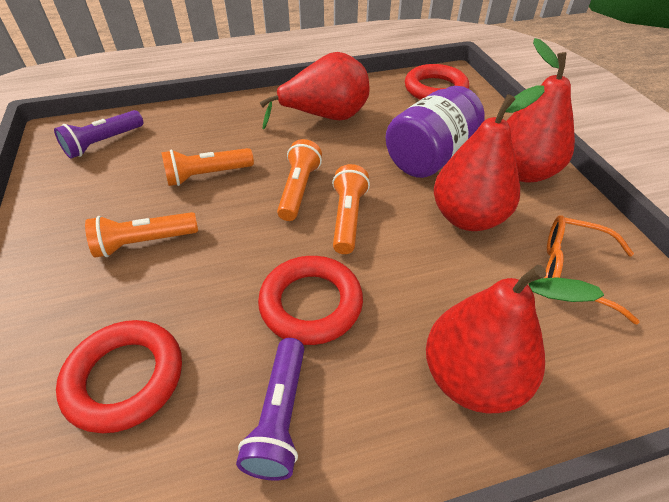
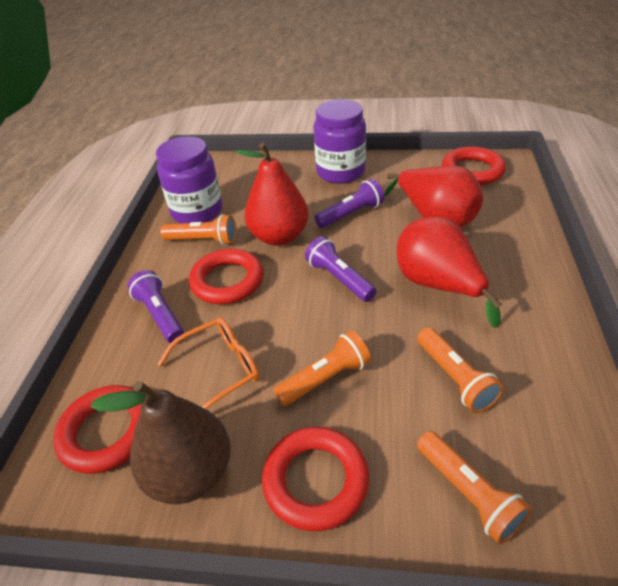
brown pear: 0 -> 1
purple flashlight: 2 -> 3
purple jar: 1 -> 2
red pear: 4 -> 3
red ring: 3 -> 4

